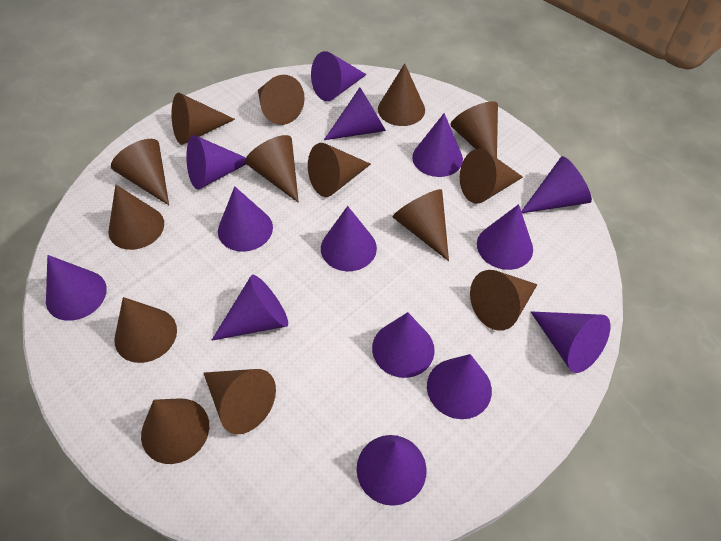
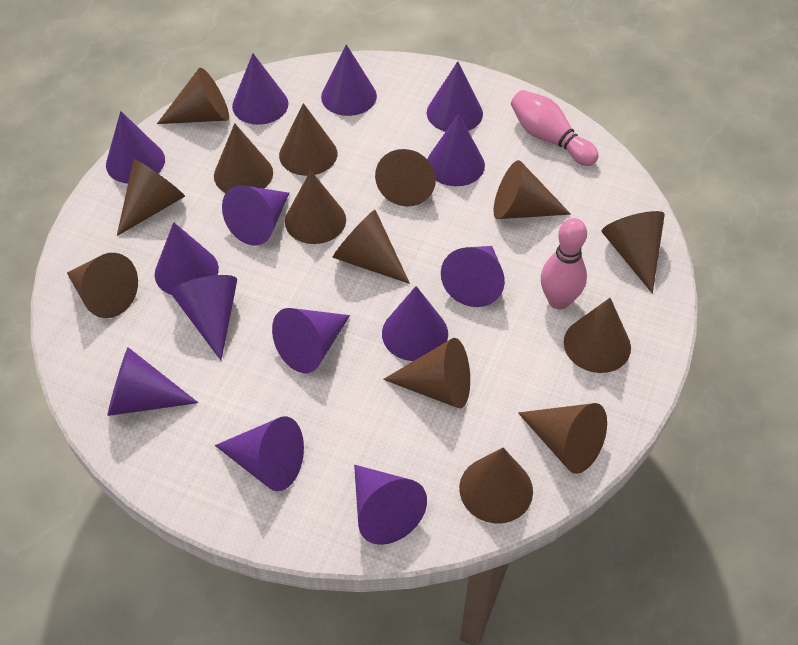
pink bowling pin: 0 -> 2

